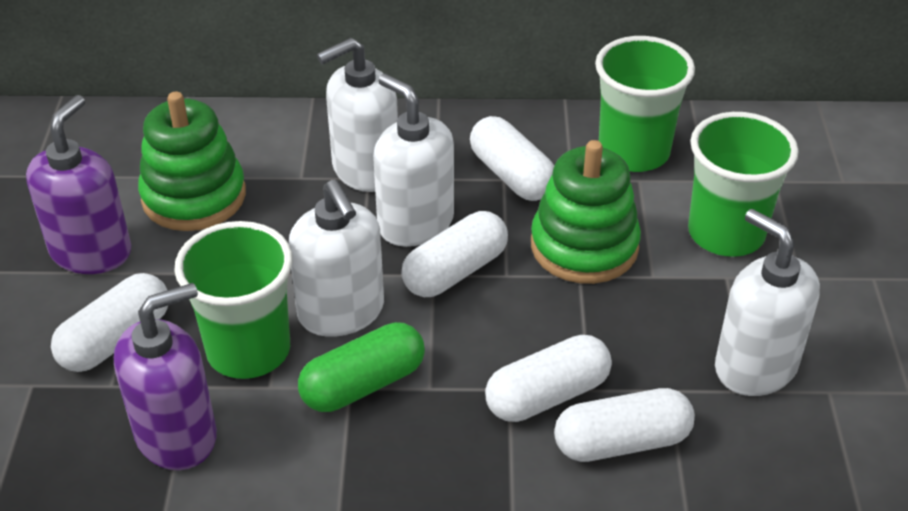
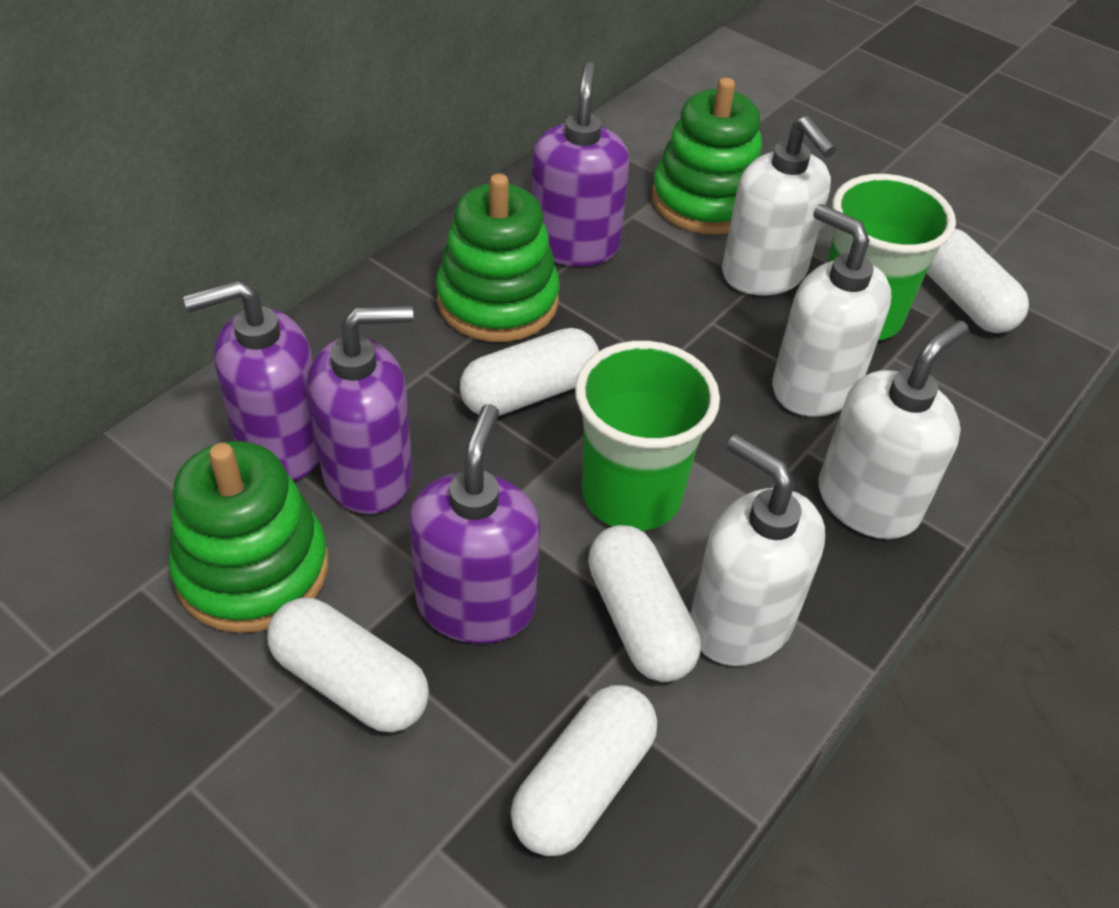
green capsule: 1 -> 0
green cup: 3 -> 2
green stacking toy: 2 -> 3
purple soap dispenser: 2 -> 4

